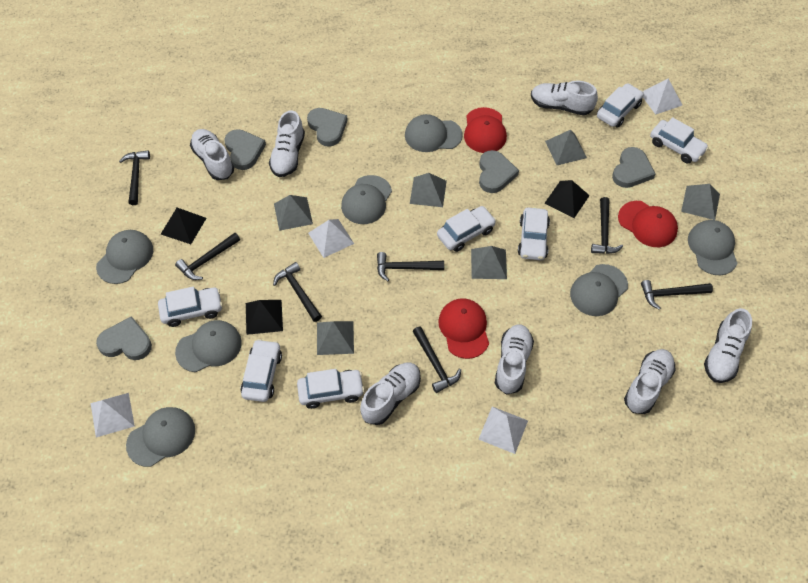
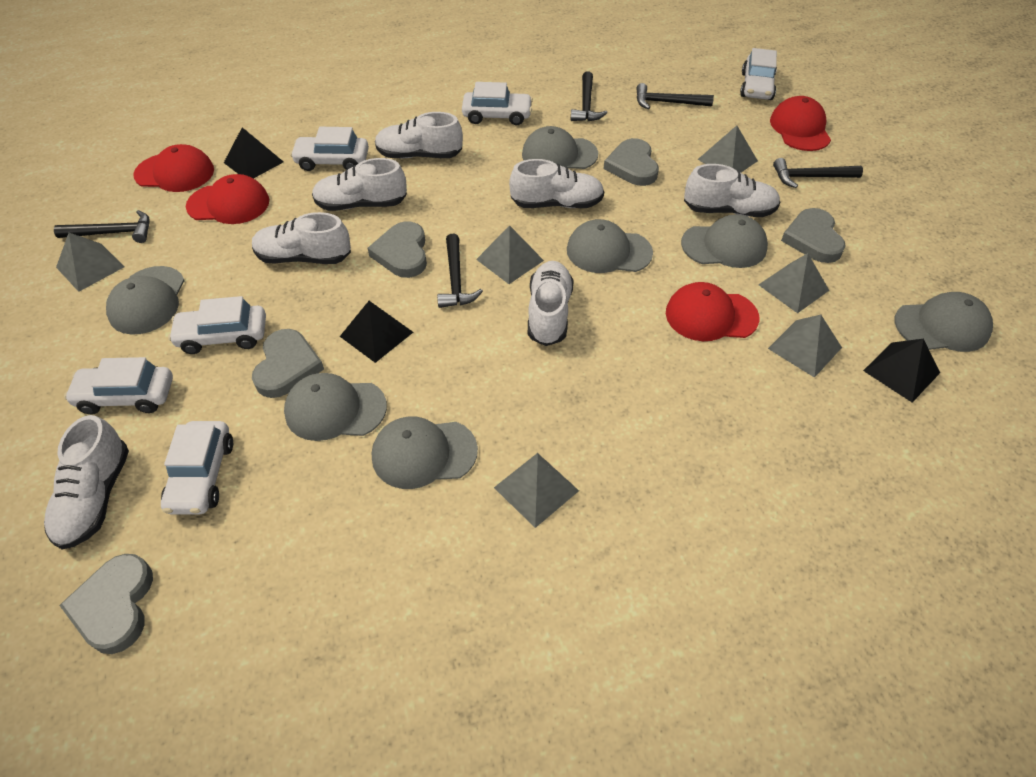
black hammer: 7 -> 5
red cap: 3 -> 4
white car: 7 -> 6
white pyramid: 4 -> 0

